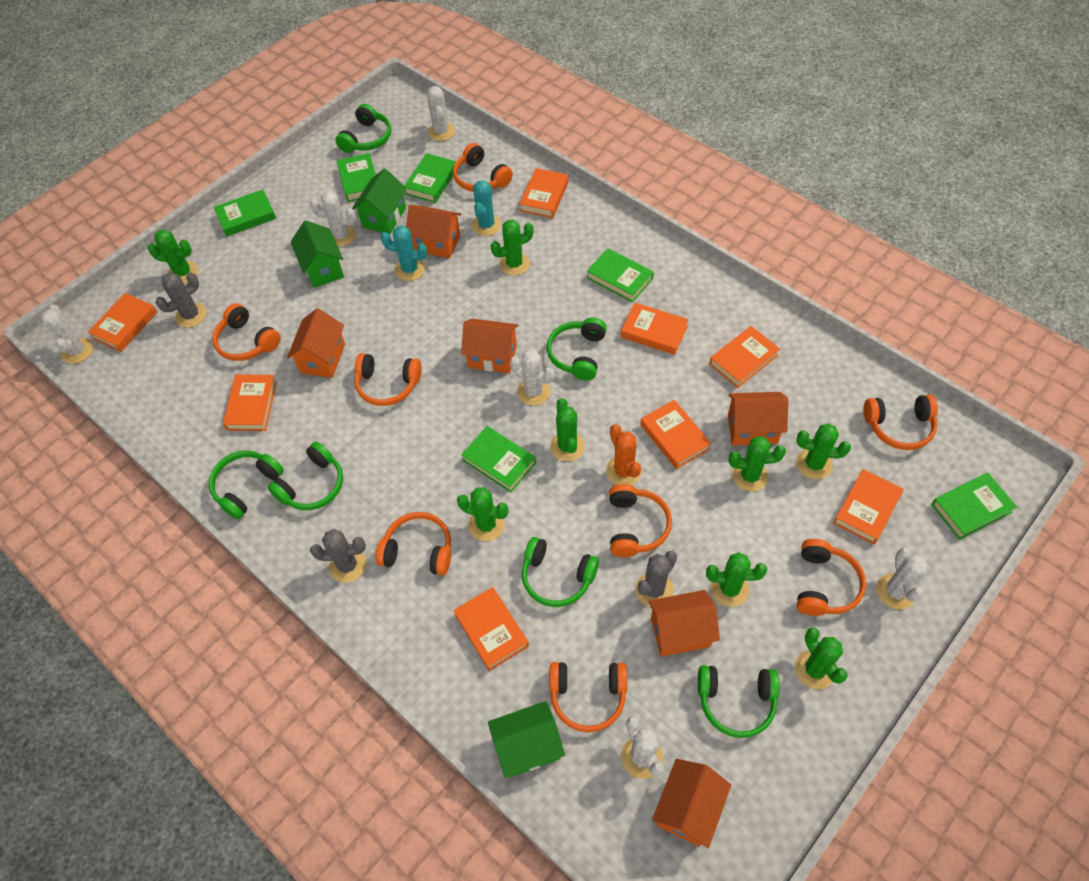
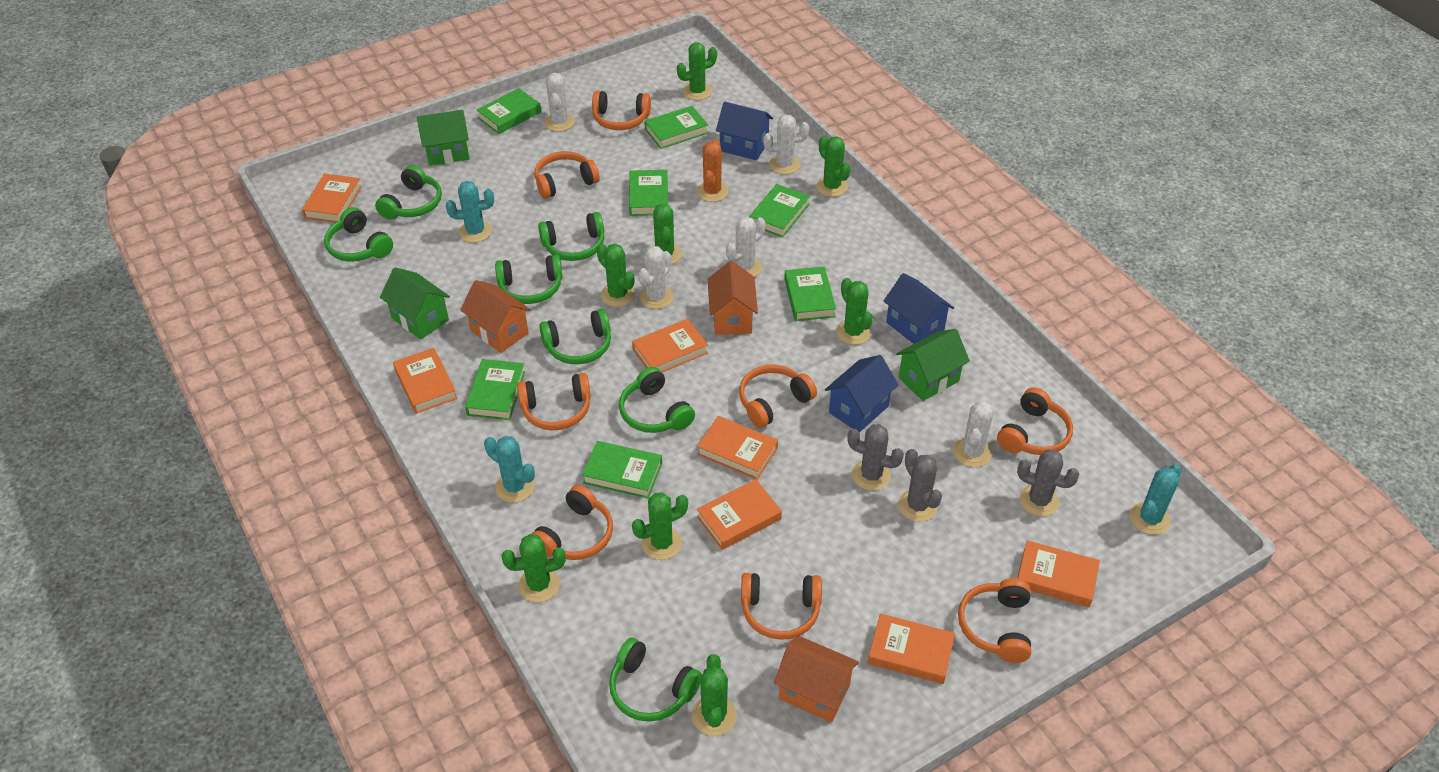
blue house: 0 -> 3
green book: 6 -> 7
green headphones: 6 -> 7
orange book: 8 -> 7
orange house: 6 -> 3
turquoise cactus: 2 -> 3
white cactus: 6 -> 5

